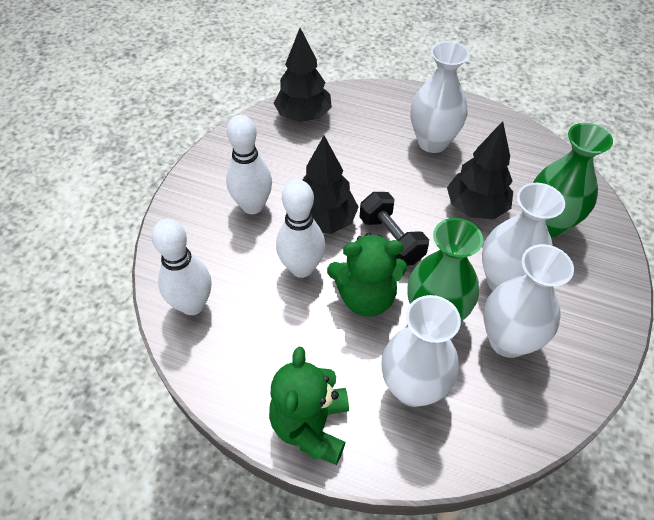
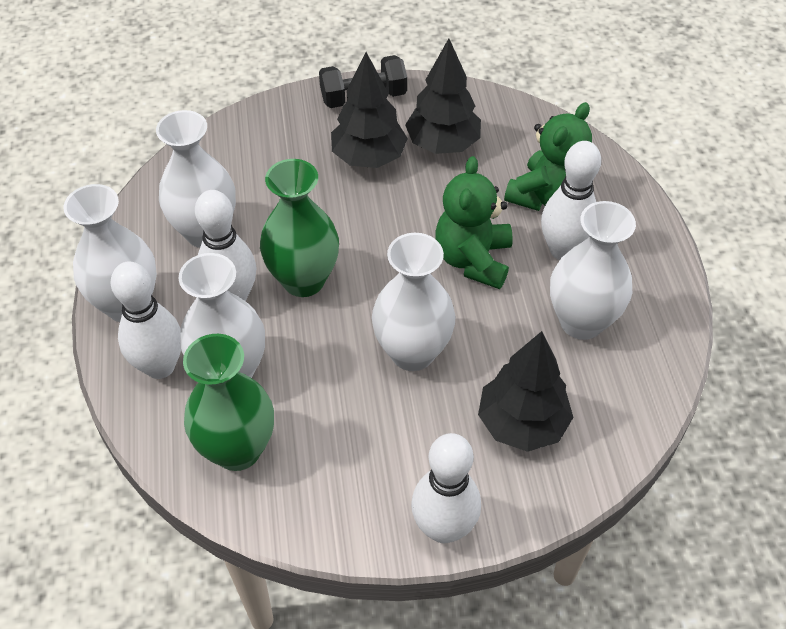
white bowling pin: 3 -> 4
white vase: 4 -> 5

